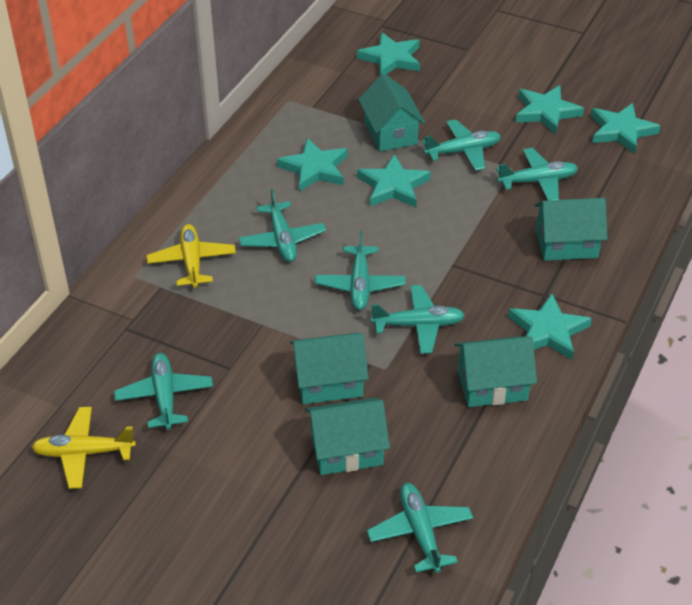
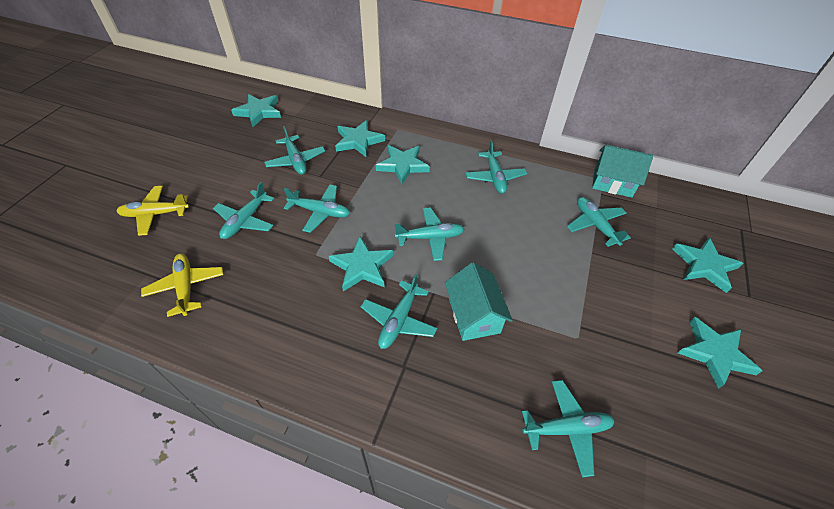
turquoise house: 5 -> 2
turquoise plane: 7 -> 8

